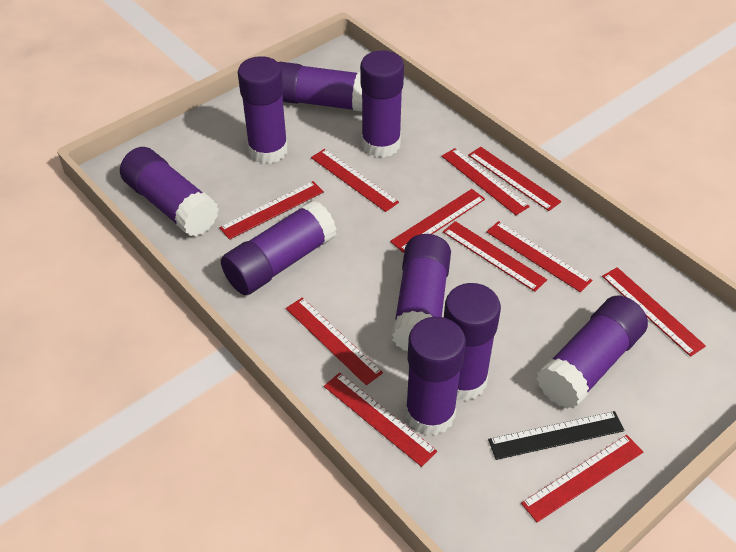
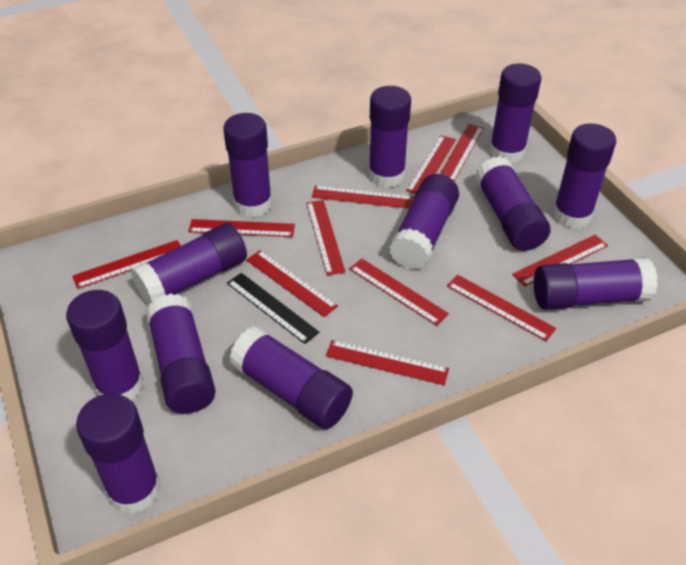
purple glue stick: 9 -> 12

